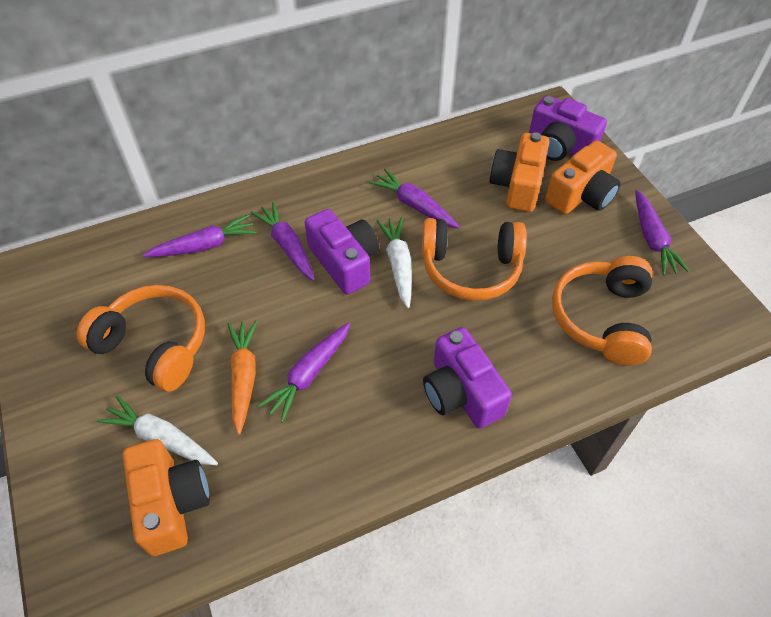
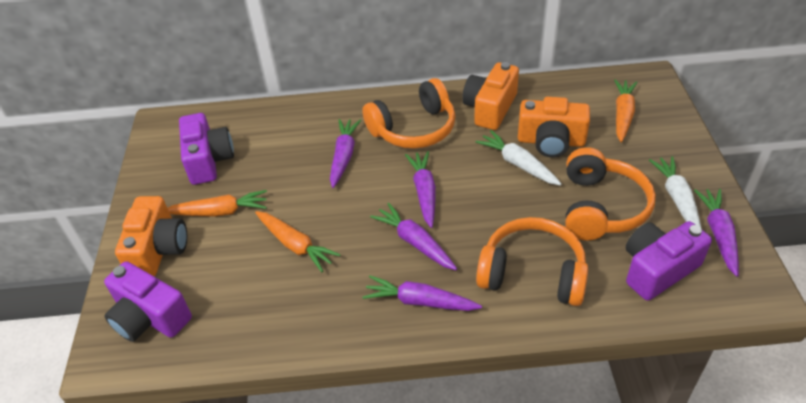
orange carrot: 1 -> 3

